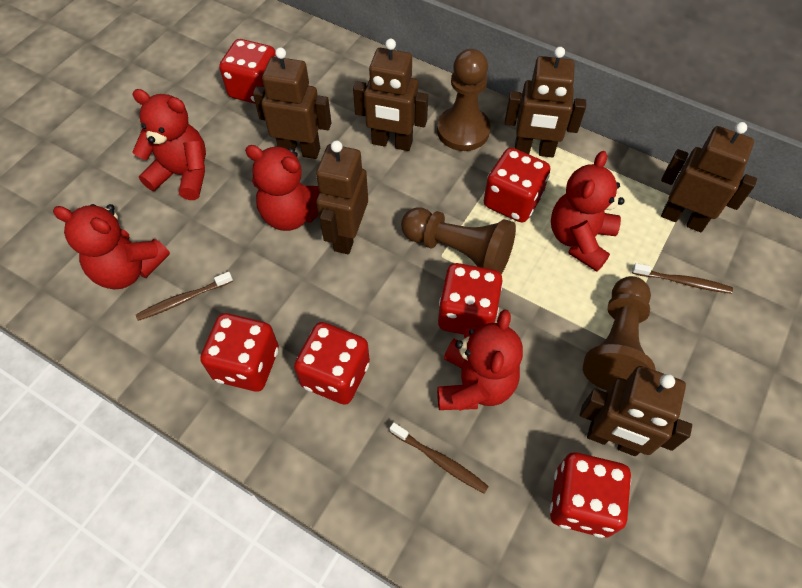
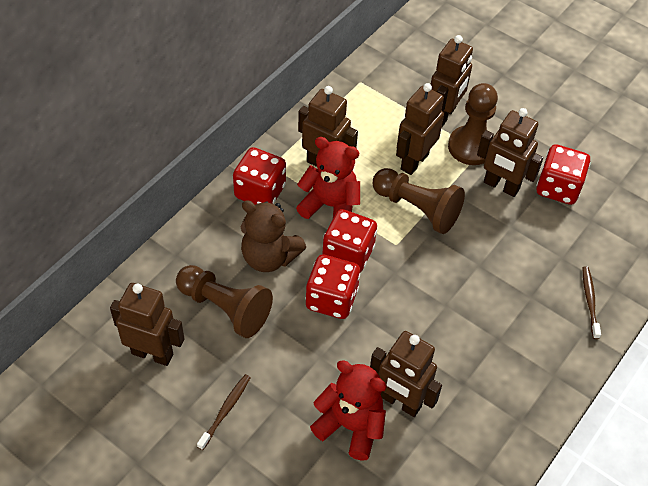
brown teddy bear: 0 -> 1
brown toothbrush: 3 -> 2
red dice: 6 -> 4
red teddy bear: 5 -> 2

